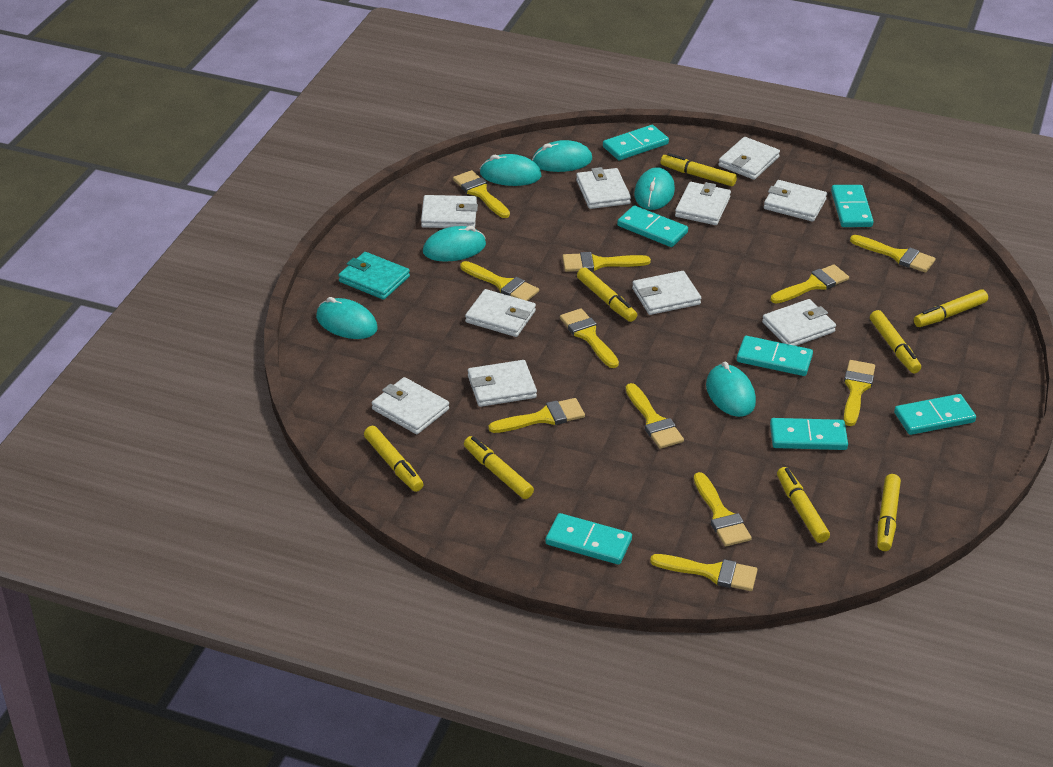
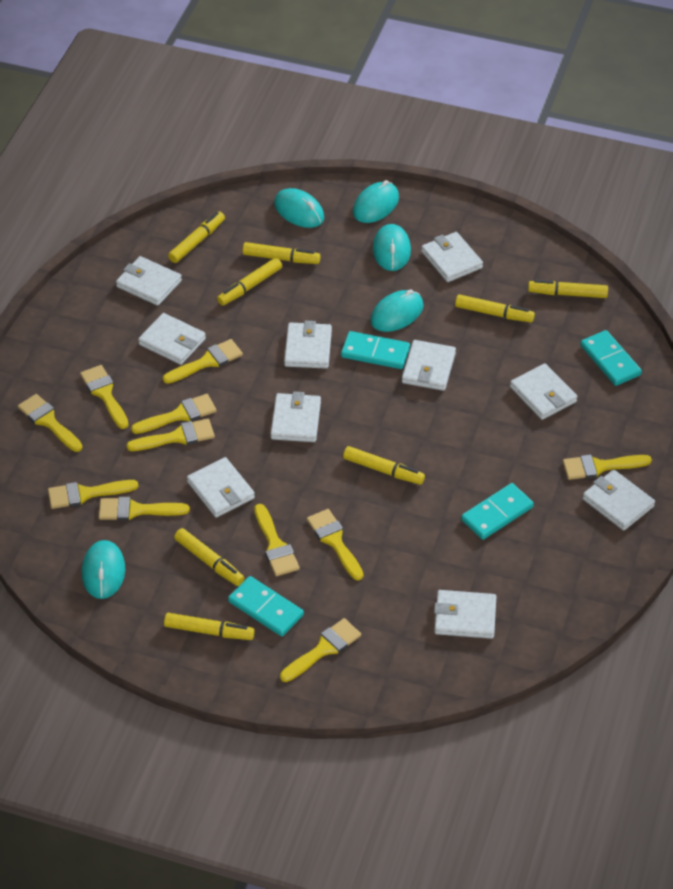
turquoise domino: 7 -> 4
turquoise mouse: 6 -> 5
turquoise wallet: 1 -> 0

